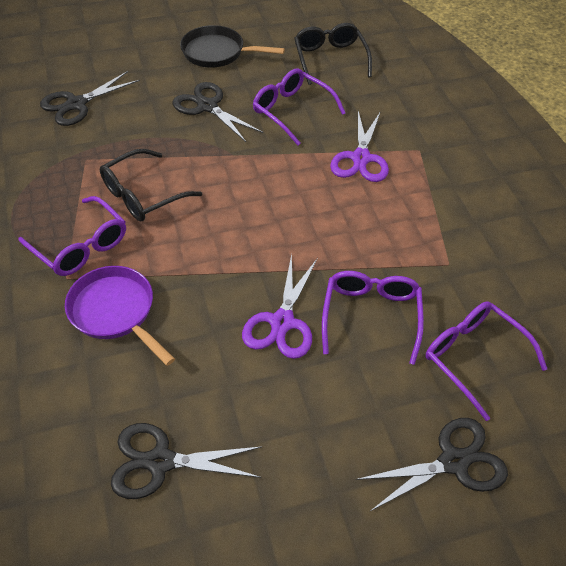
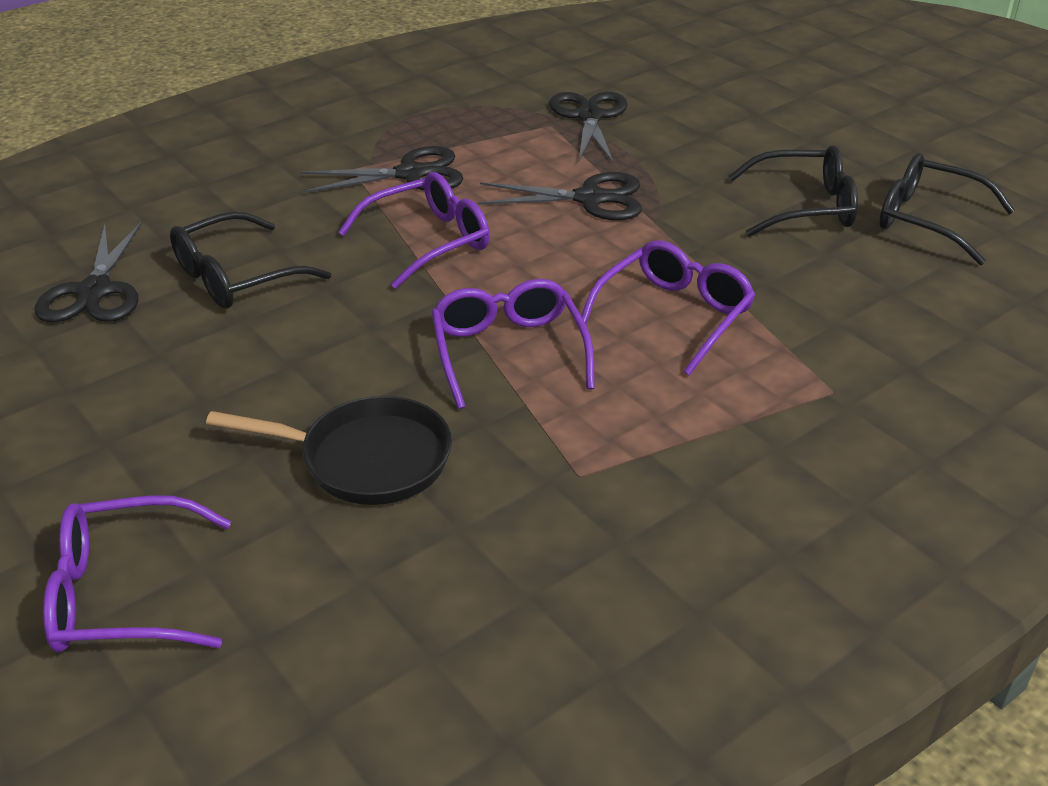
black glasses: 2 -> 3
purple pan: 1 -> 0
purple scissors: 2 -> 0

